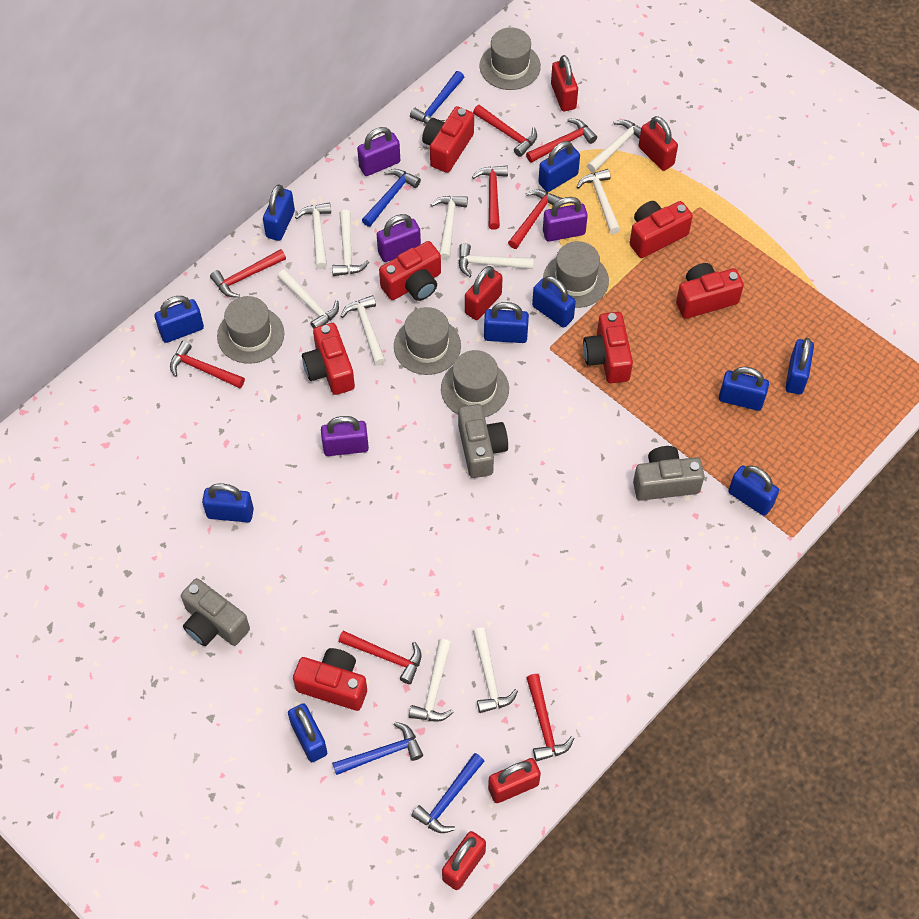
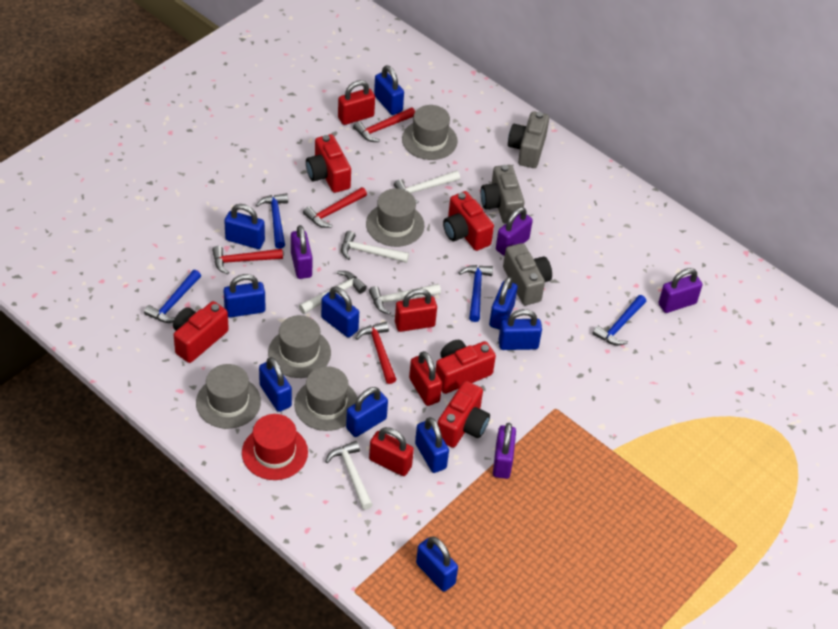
red camera: 7 -> 5
red hammer: 8 -> 4
red hat: 0 -> 1
red padlock: 5 -> 4
white hammer: 10 -> 5

